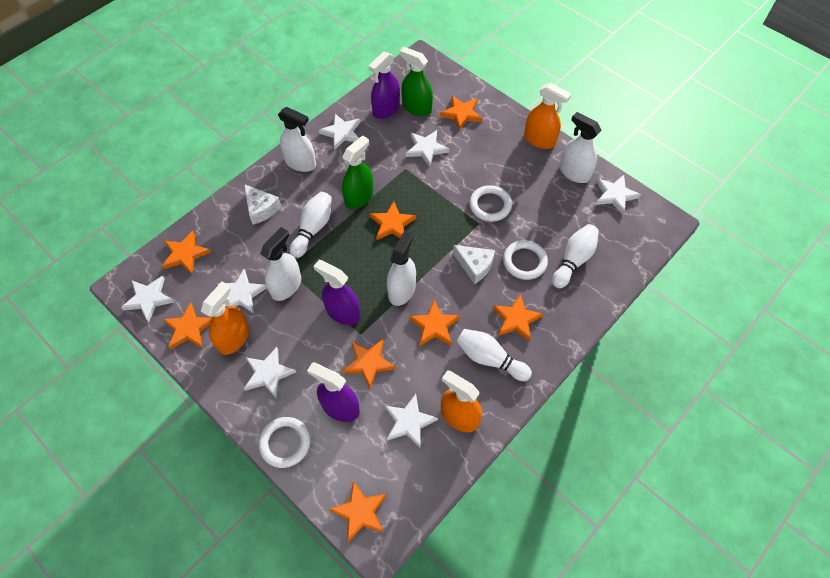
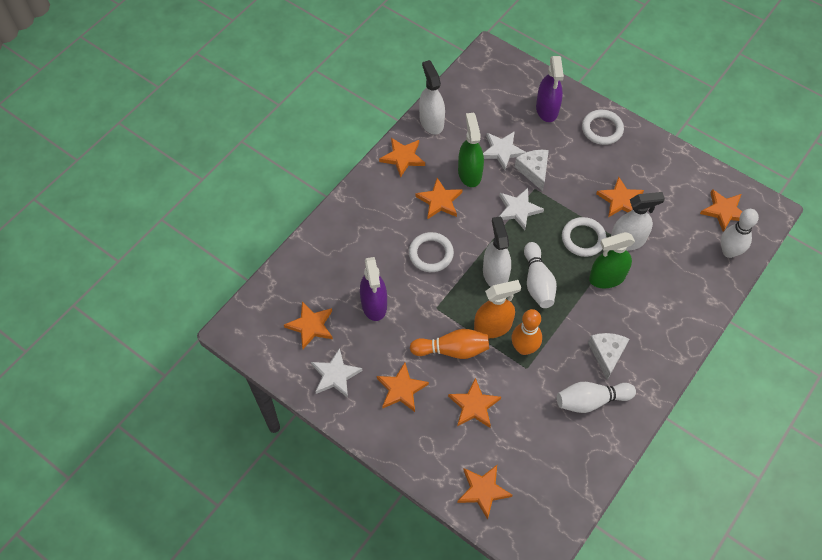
orange bowling pin: 0 -> 2
orange spray bottle: 3 -> 1
purple spray bottle: 3 -> 2
white spray bottle: 4 -> 3
white star: 7 -> 3

